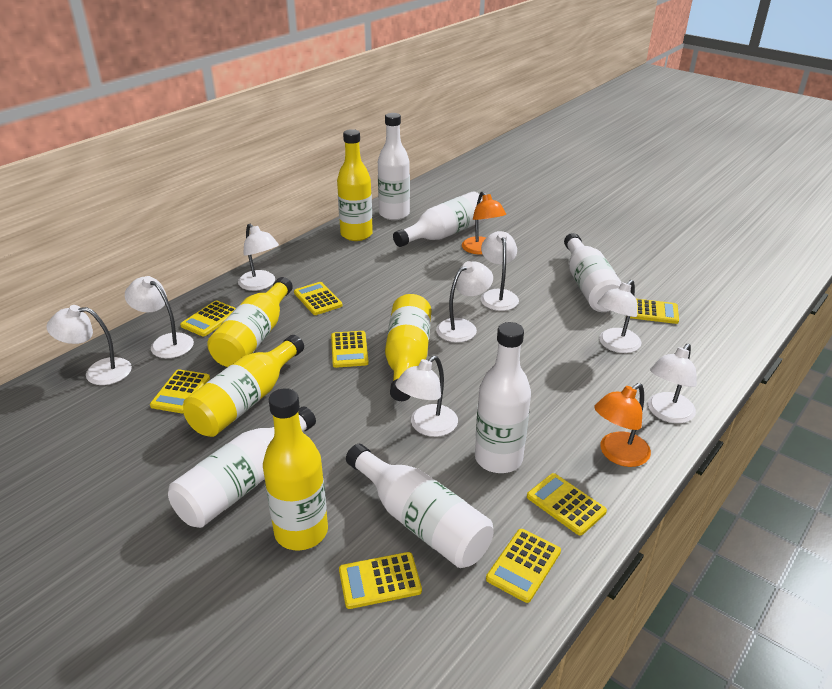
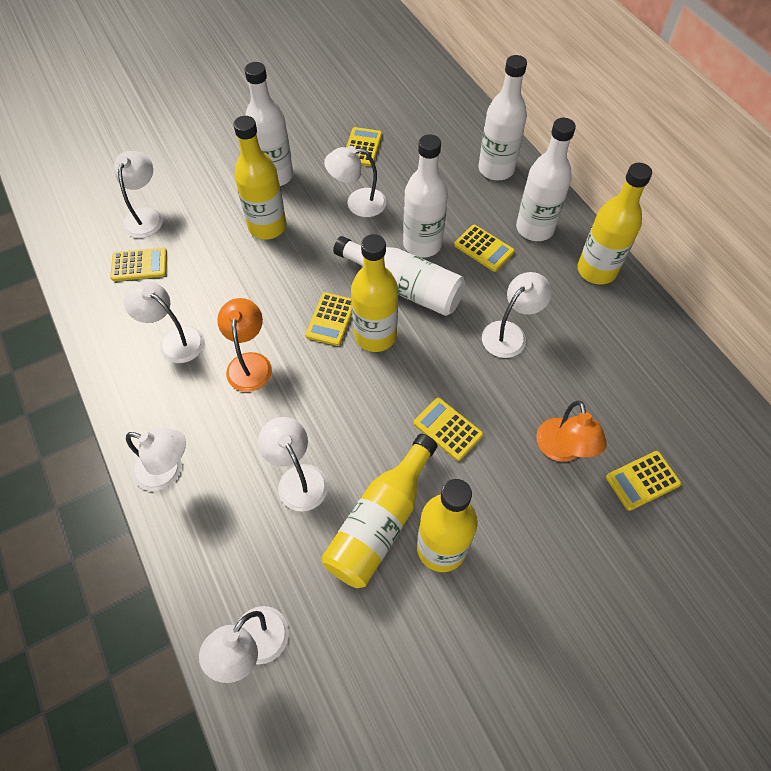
white bottle: 6 -> 5
white lamp: 8 -> 7
yellow calculator: 8 -> 6

